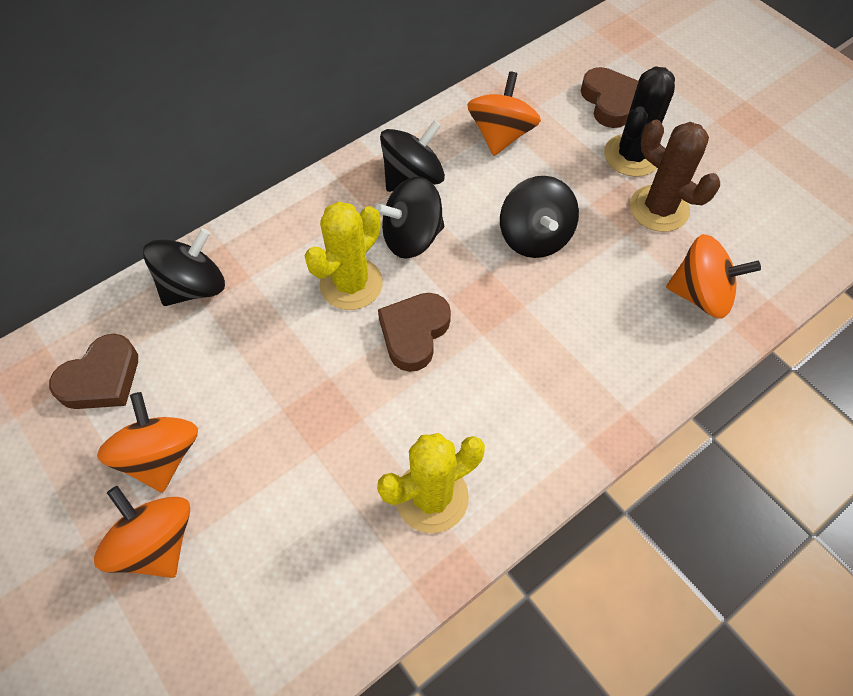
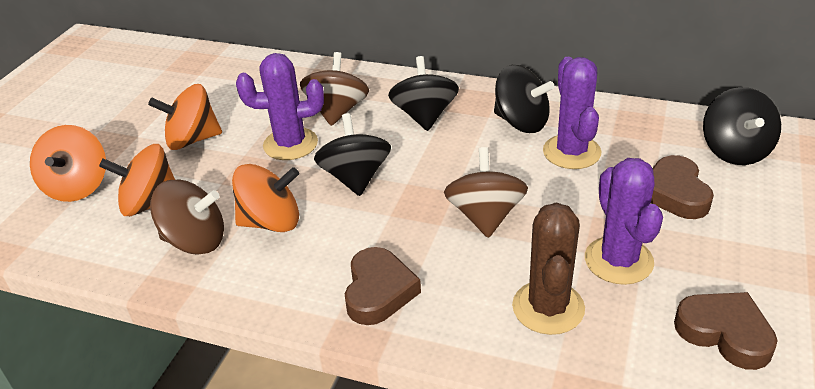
black cactus: 1 -> 0
brown spinning top: 0 -> 3
purple cactus: 0 -> 3
yellow cactus: 2 -> 0

